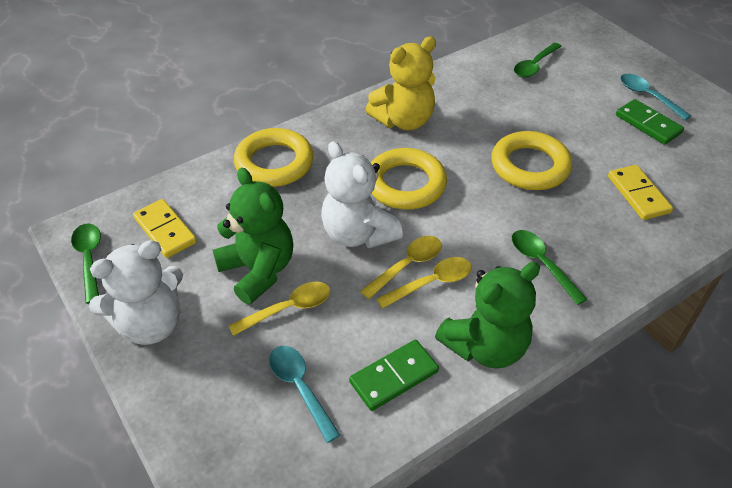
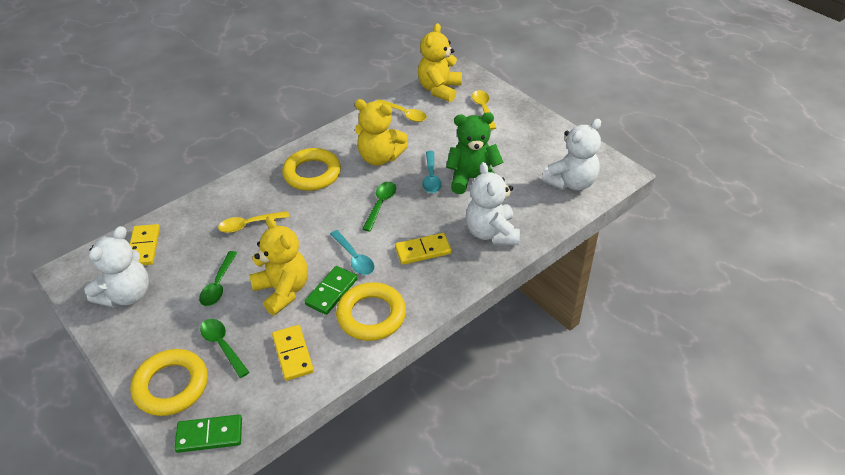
green teddy bear: 2 -> 1
white teddy bear: 2 -> 3
yellow domino: 2 -> 3
yellow teddy bear: 1 -> 3

